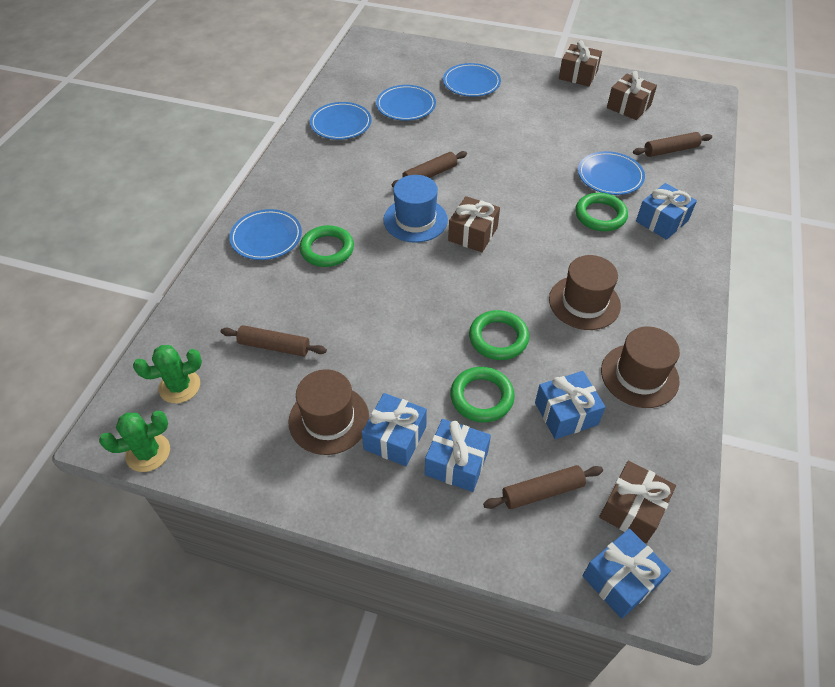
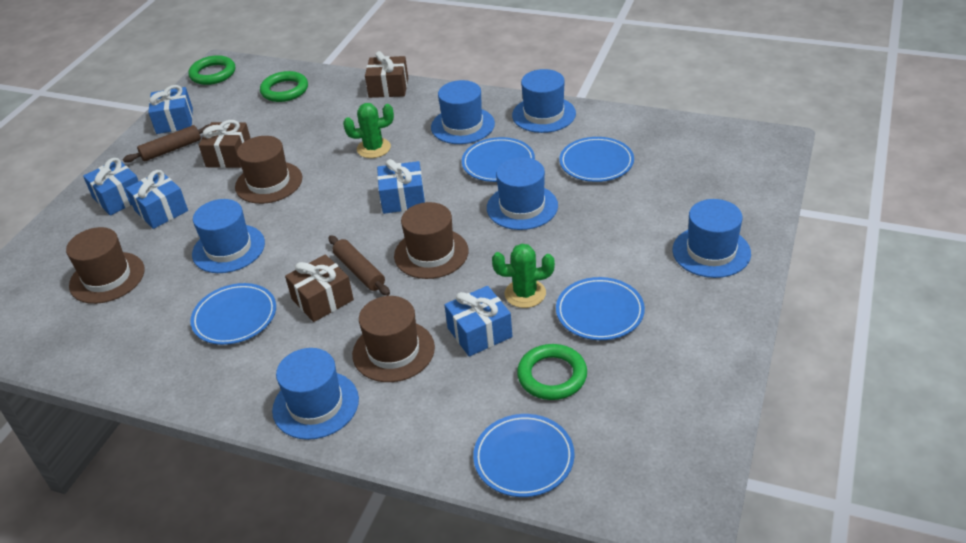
blue hat: 1 -> 6
brown gift: 4 -> 3
brown hat: 3 -> 4
brown rolling pin: 4 -> 2
green ring: 4 -> 3

